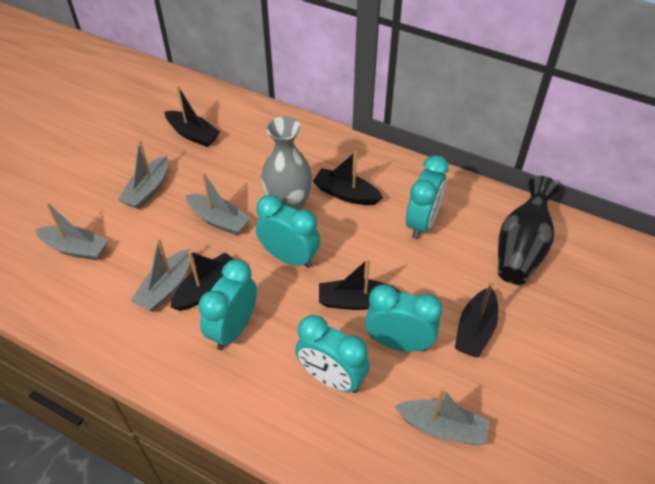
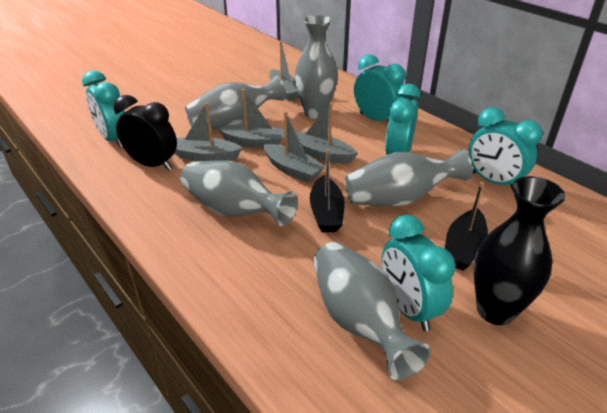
black boat: 5 -> 2
black clock: 0 -> 1
grey vase: 1 -> 5

